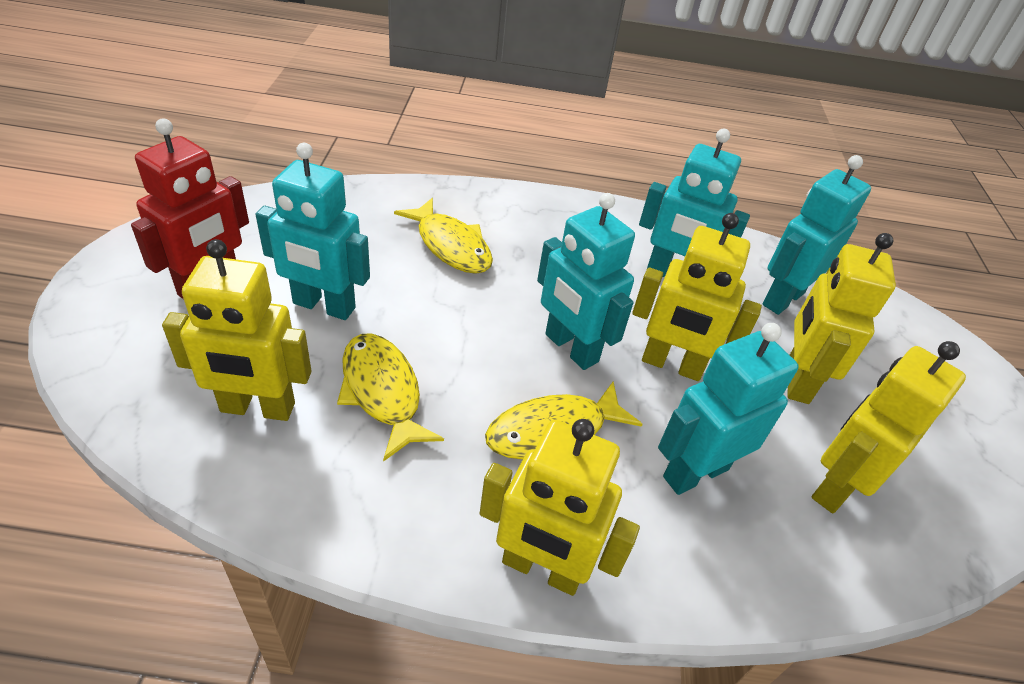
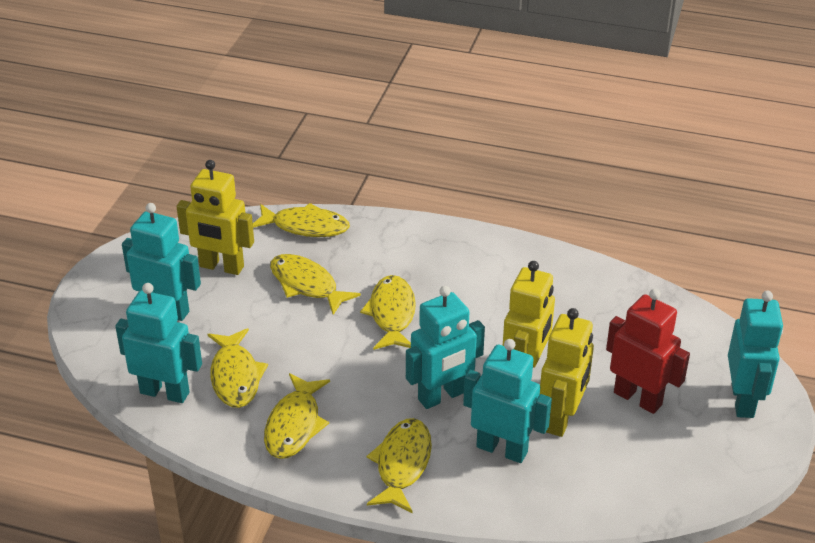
yellow fish: 3 -> 6
yellow robot: 5 -> 3

